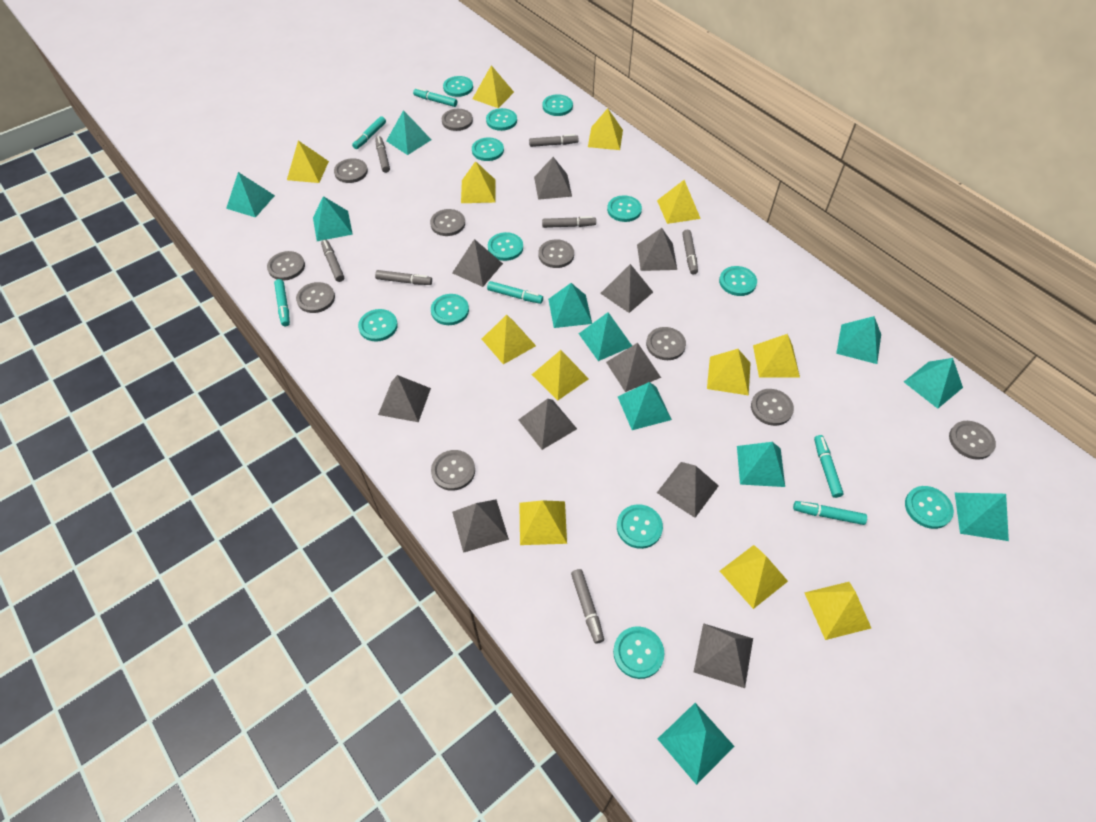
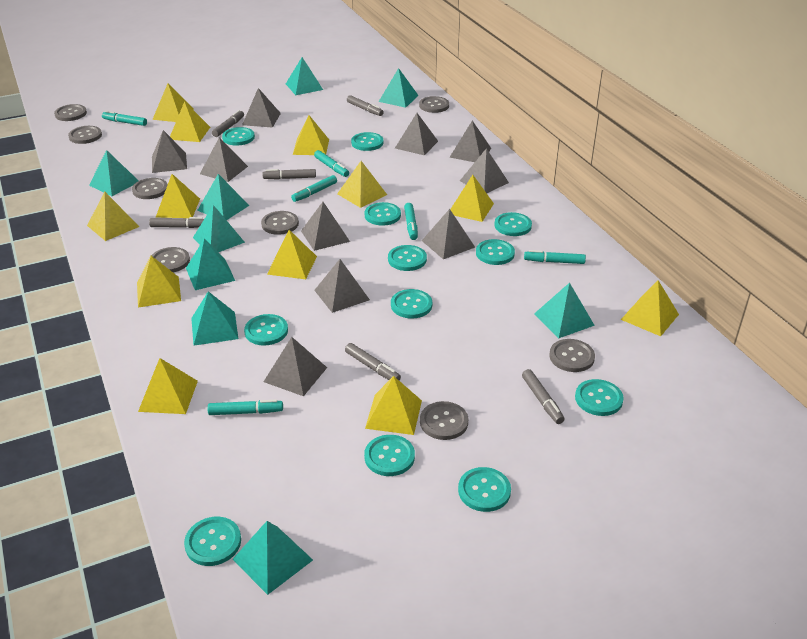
grey button: 10 -> 8
grey marker: 7 -> 6
turquoise pyramid: 11 -> 9

